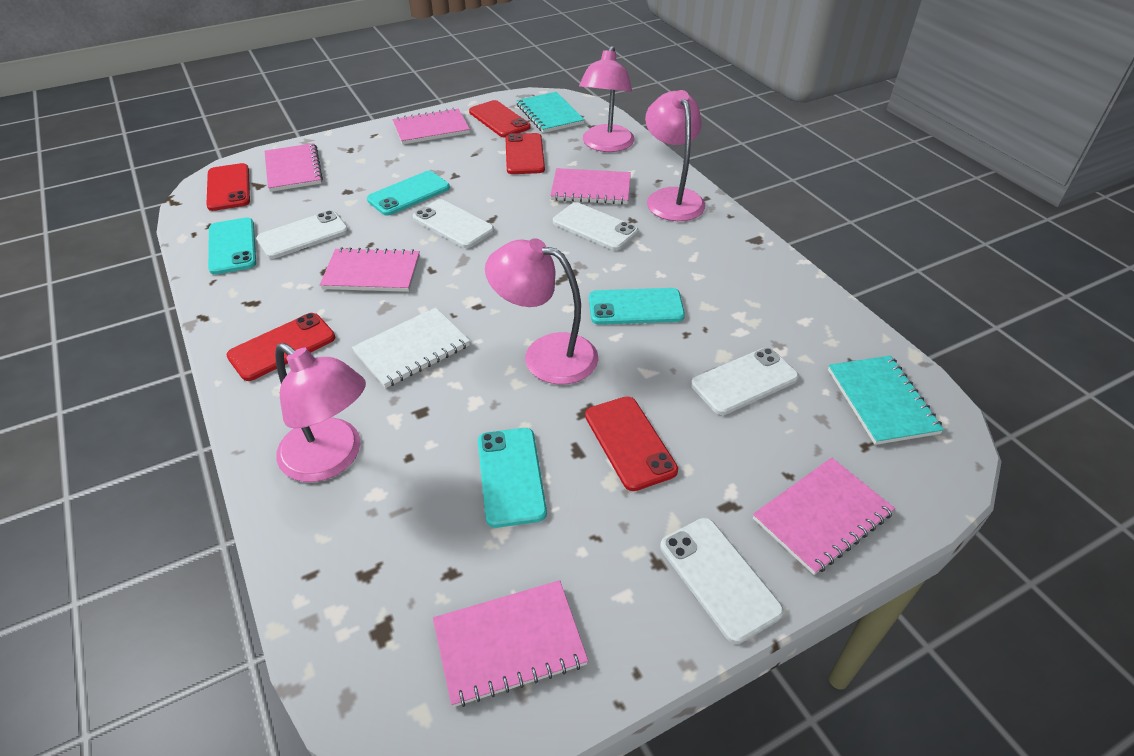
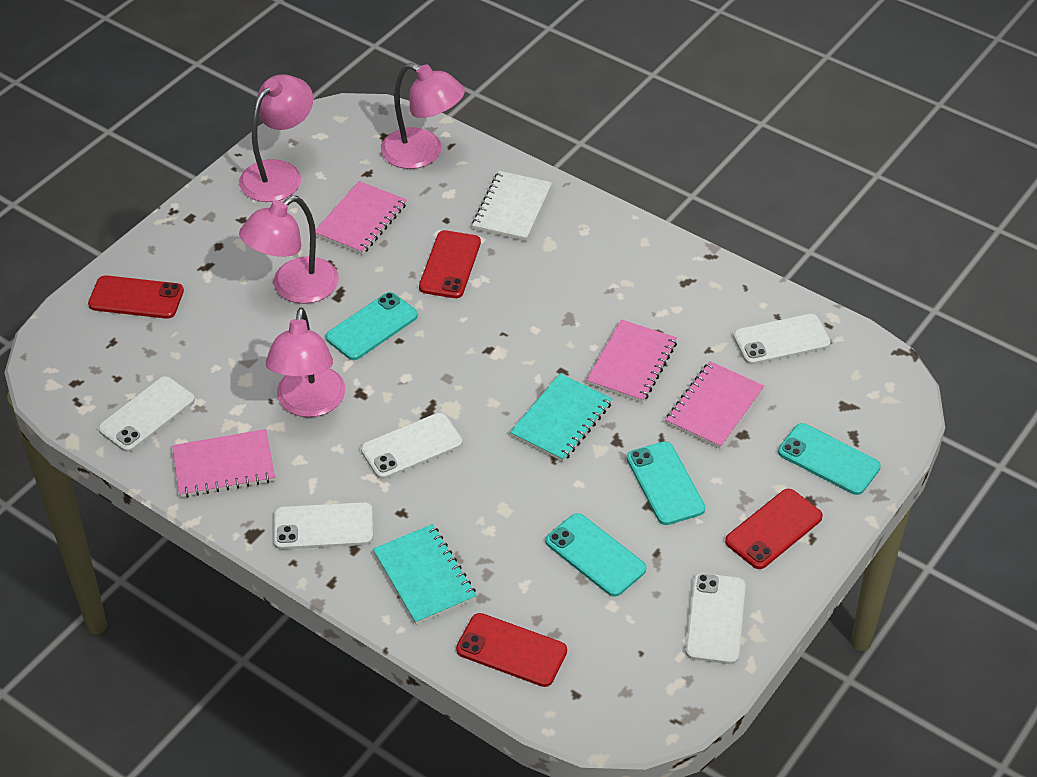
pink notebook: 6 -> 4
red phone: 5 -> 4

